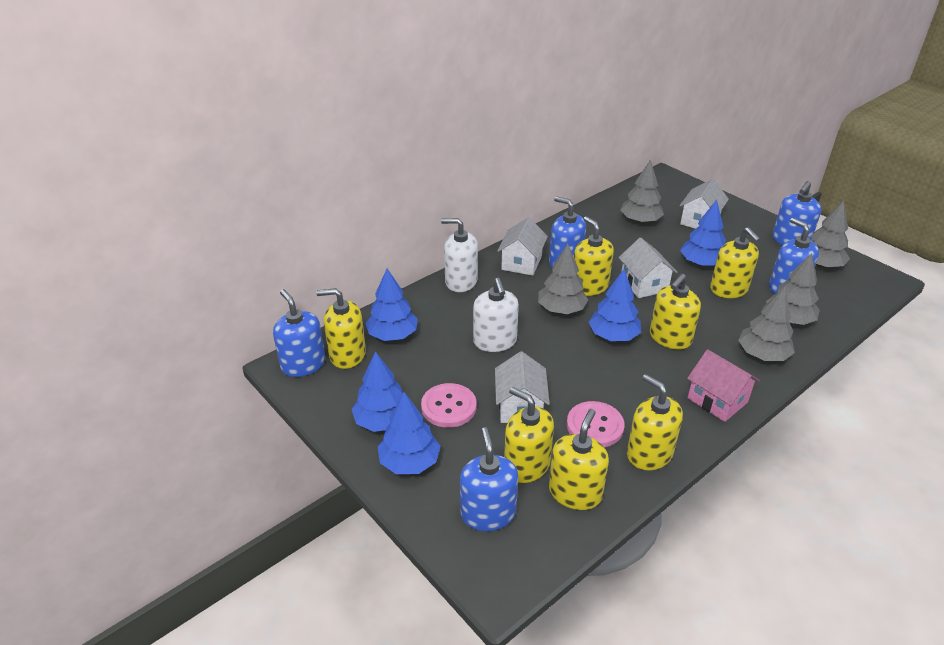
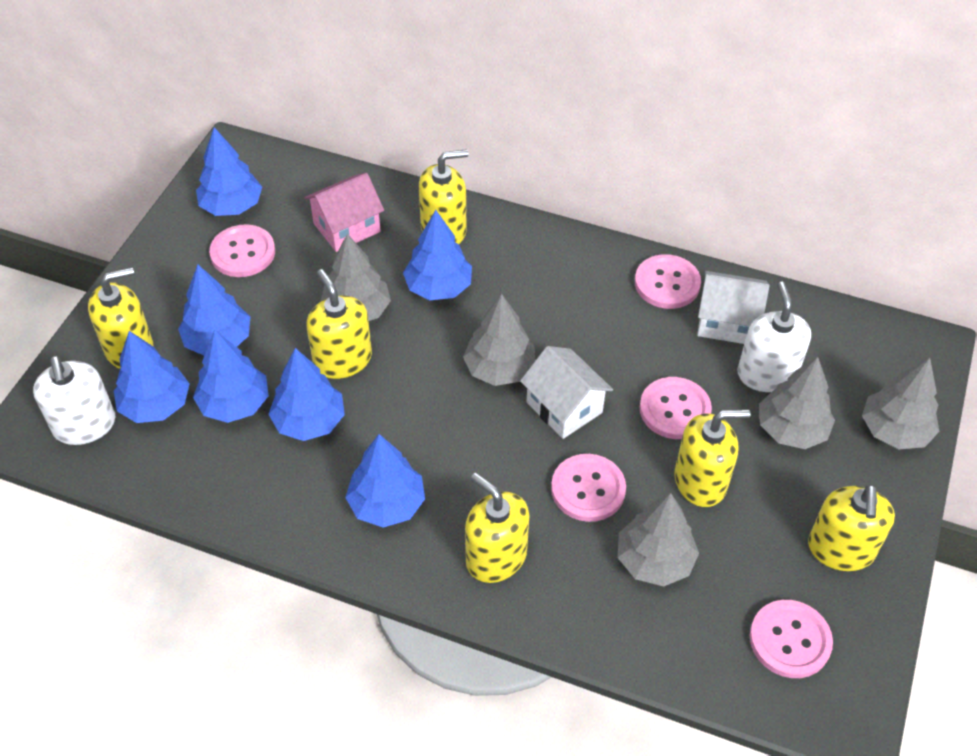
blue soap dispenser: 5 -> 0
blue tree: 5 -> 7
pink button: 2 -> 5
white house: 4 -> 2
yellow soap dispenser: 7 -> 6

